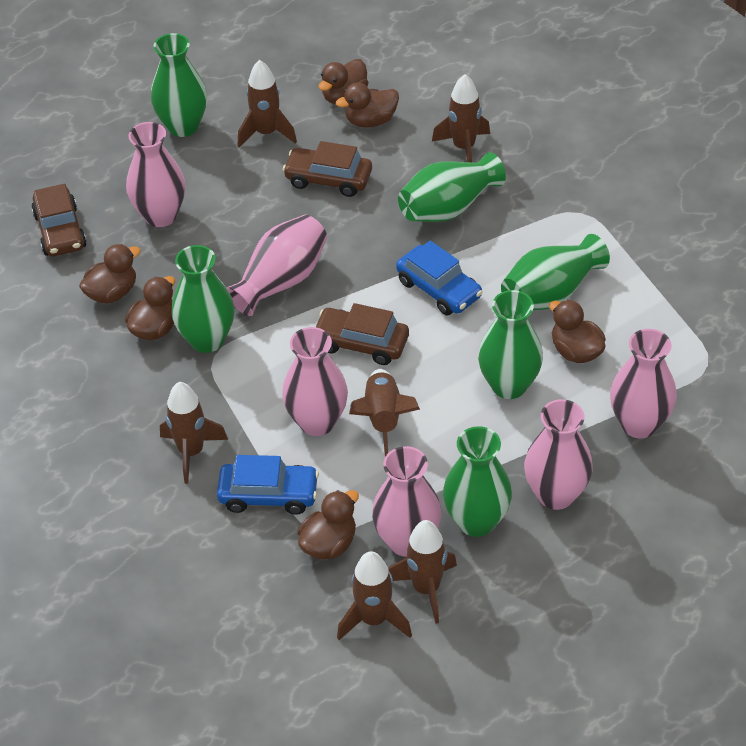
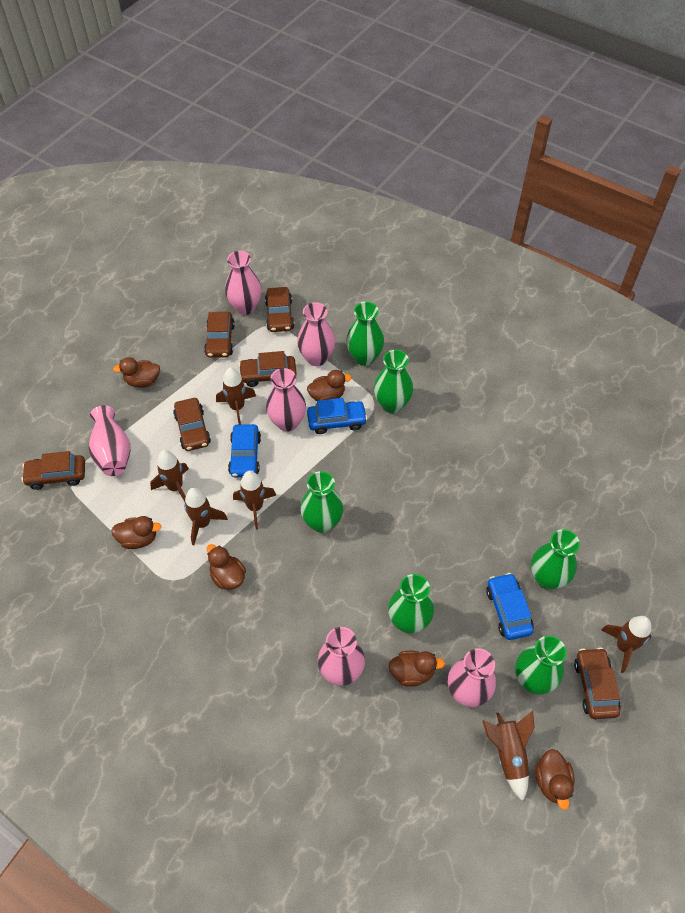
blue car: 2 -> 3
brown car: 3 -> 6

